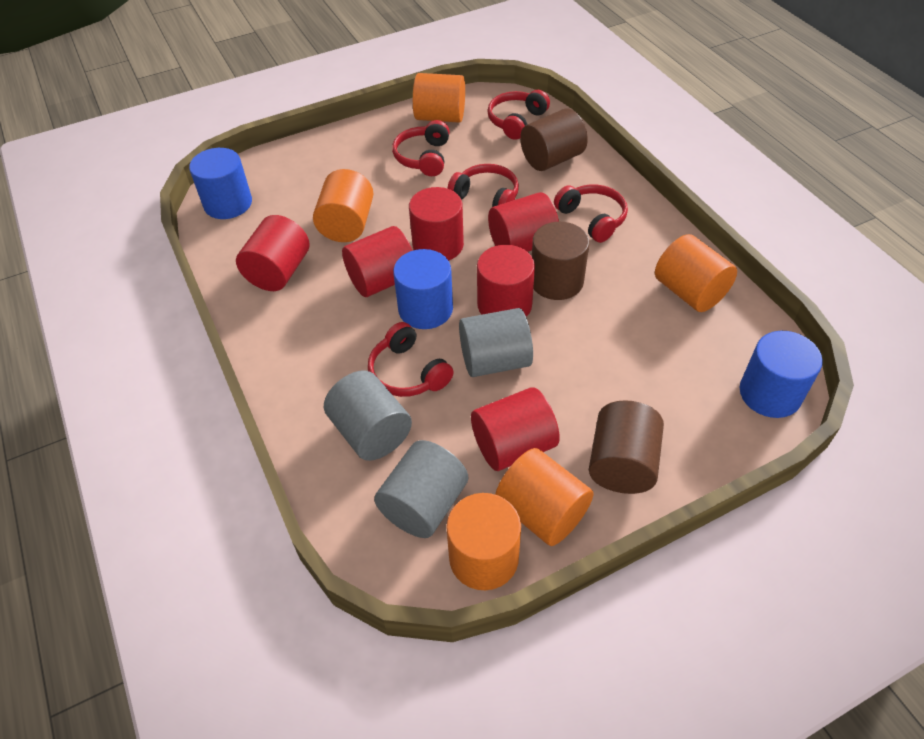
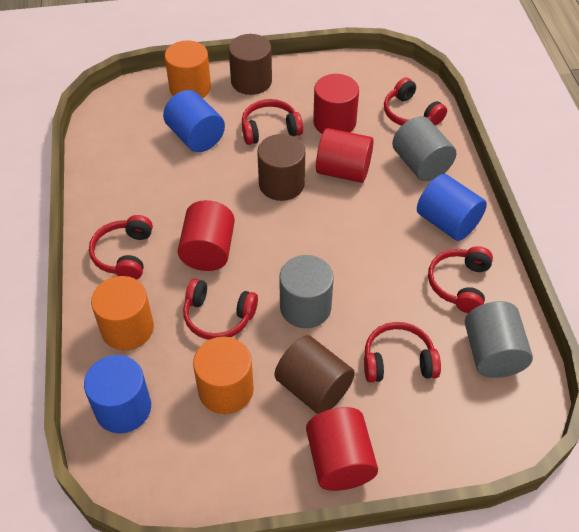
orange cylinder: 5 -> 3
red cylinder: 6 -> 4
red headphones: 5 -> 6

